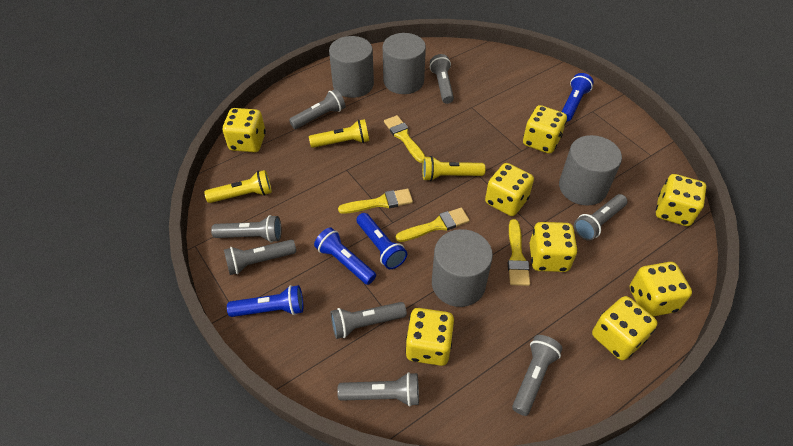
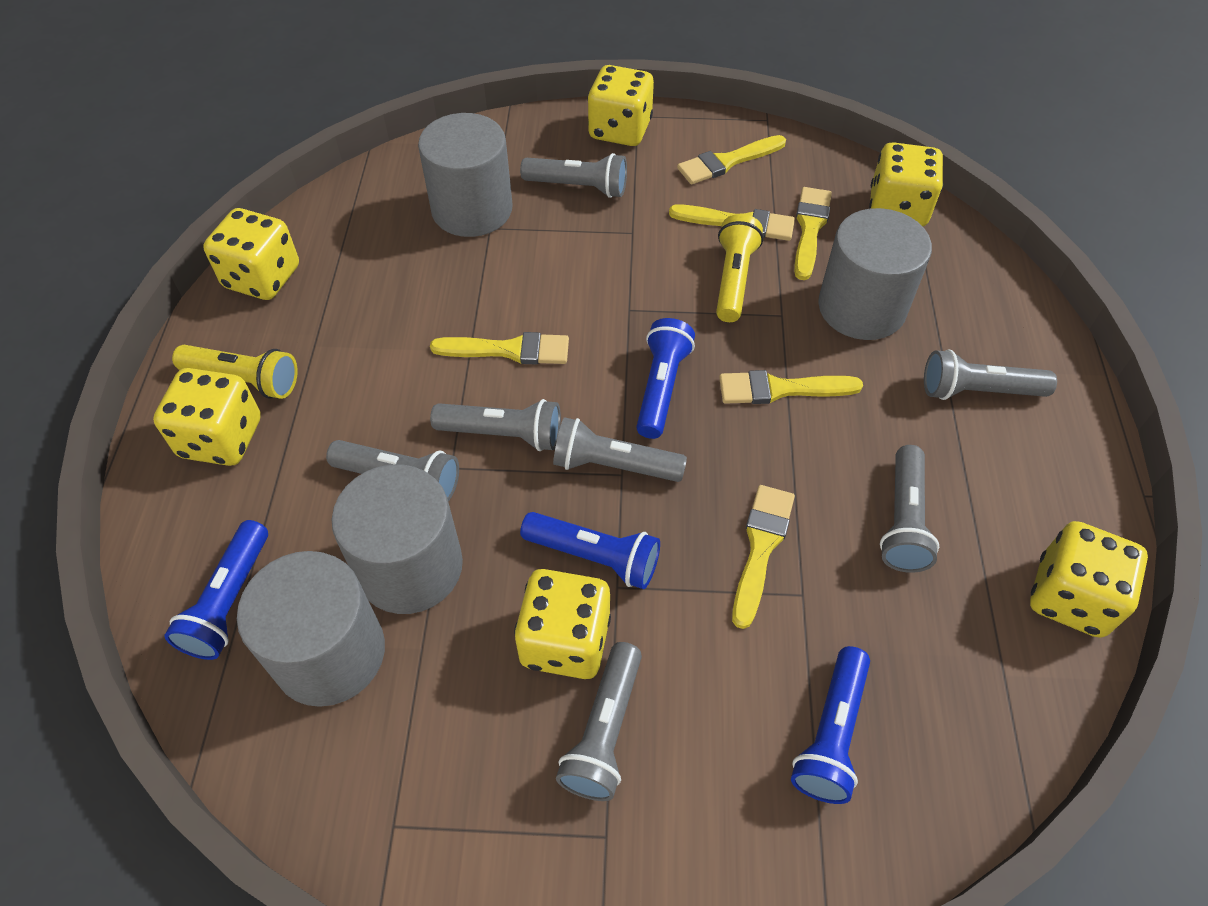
grey flashlight: 8 -> 7
yellow brush: 4 -> 6
yellow dice: 8 -> 6
yellow flashlight: 3 -> 2

